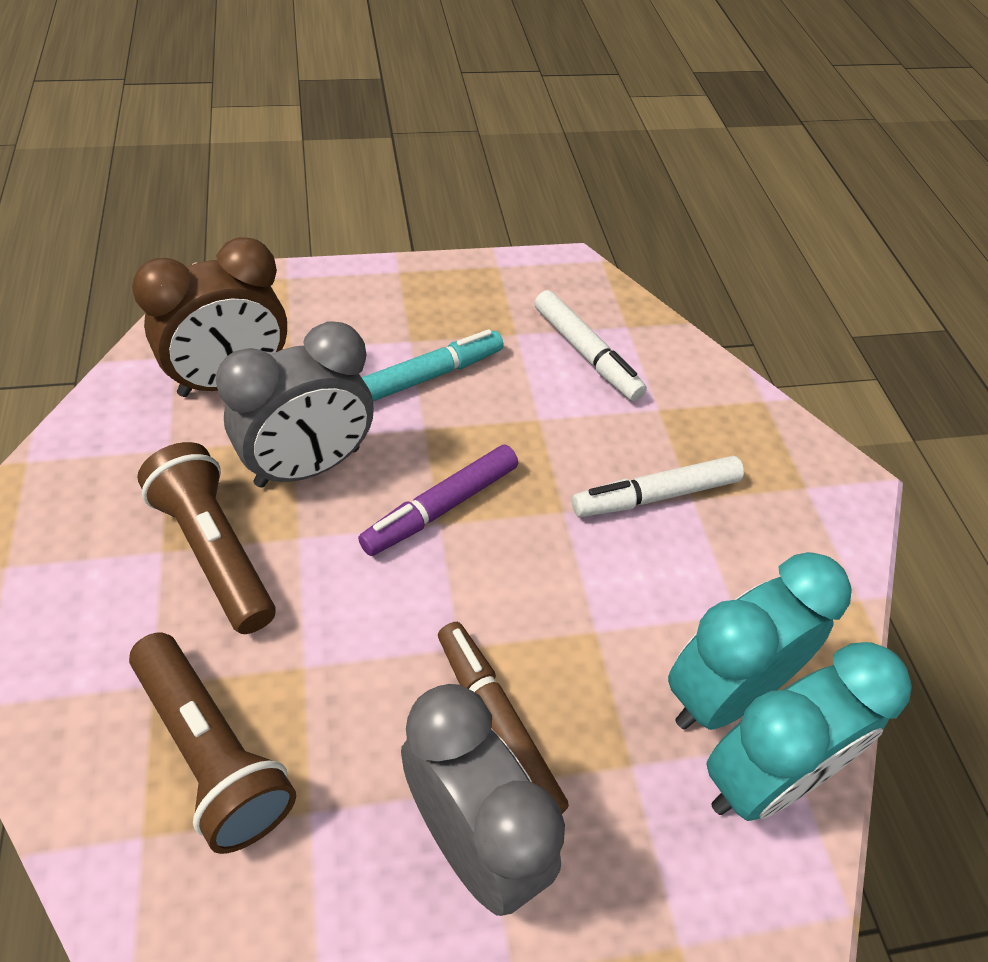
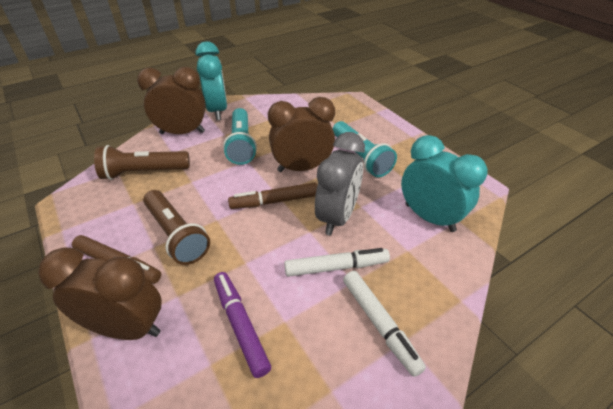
brown clock: 1 -> 3
brown marker: 1 -> 2
grey clock: 2 -> 1
turquoise flashlight: 0 -> 2
turquoise marker: 1 -> 0

